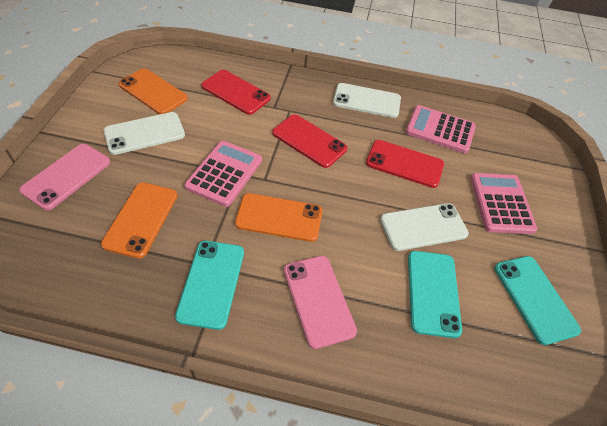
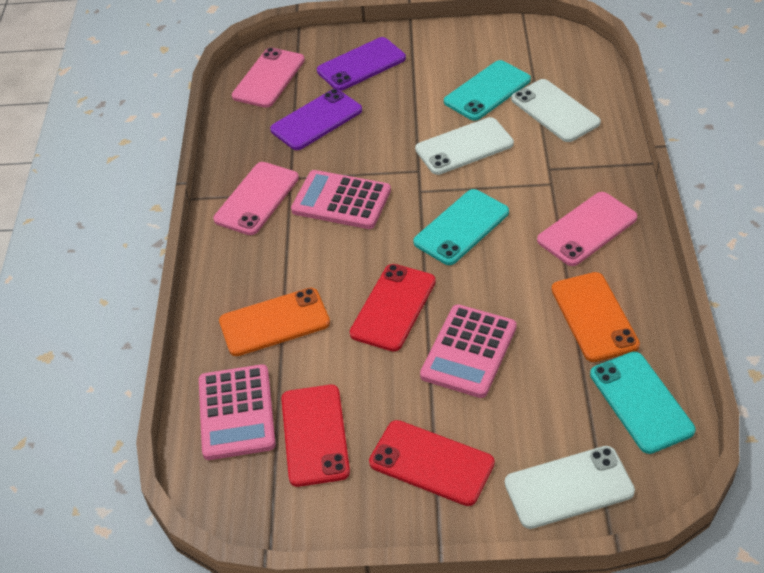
orange phone: 3 -> 2
pink phone: 2 -> 3
purple phone: 0 -> 2

